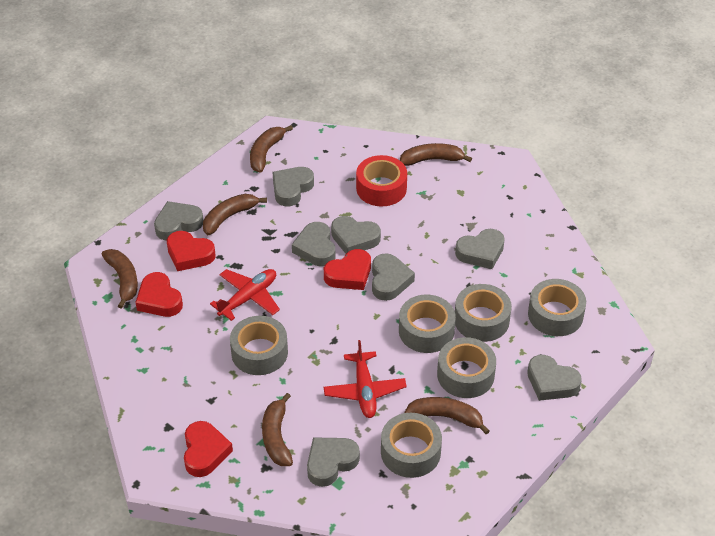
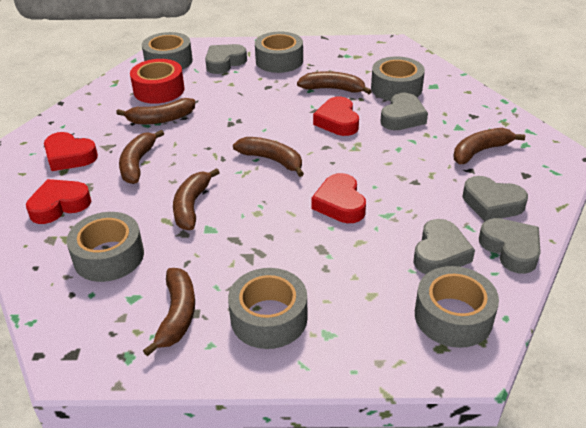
brown banana: 6 -> 7
grey heart: 8 -> 5
red plane: 2 -> 0

